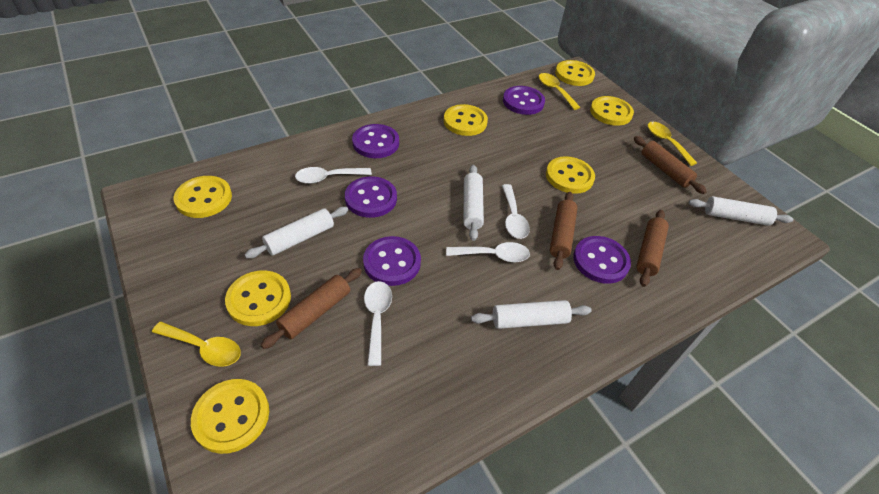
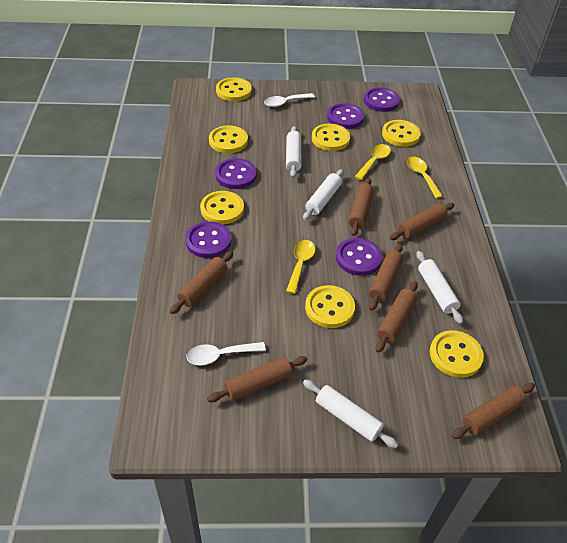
brown rolling pin: 4 -> 7
white spoon: 4 -> 2

